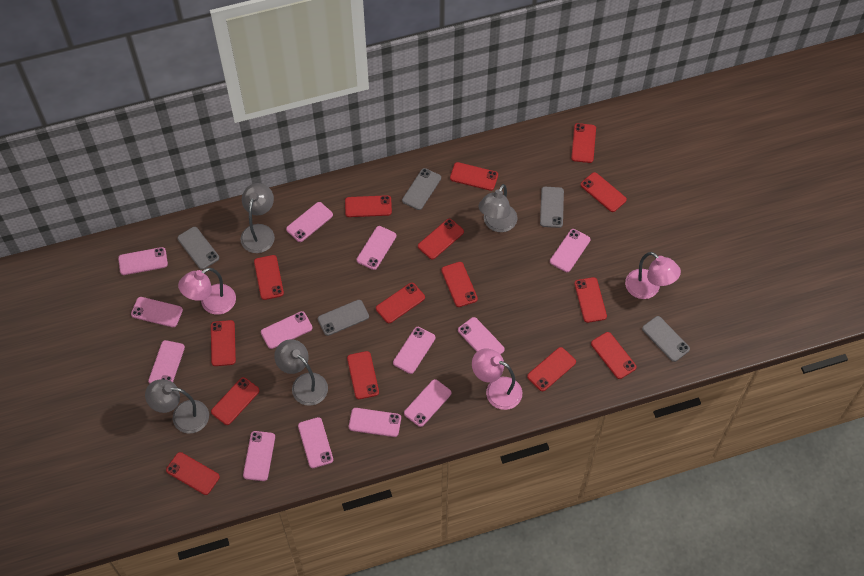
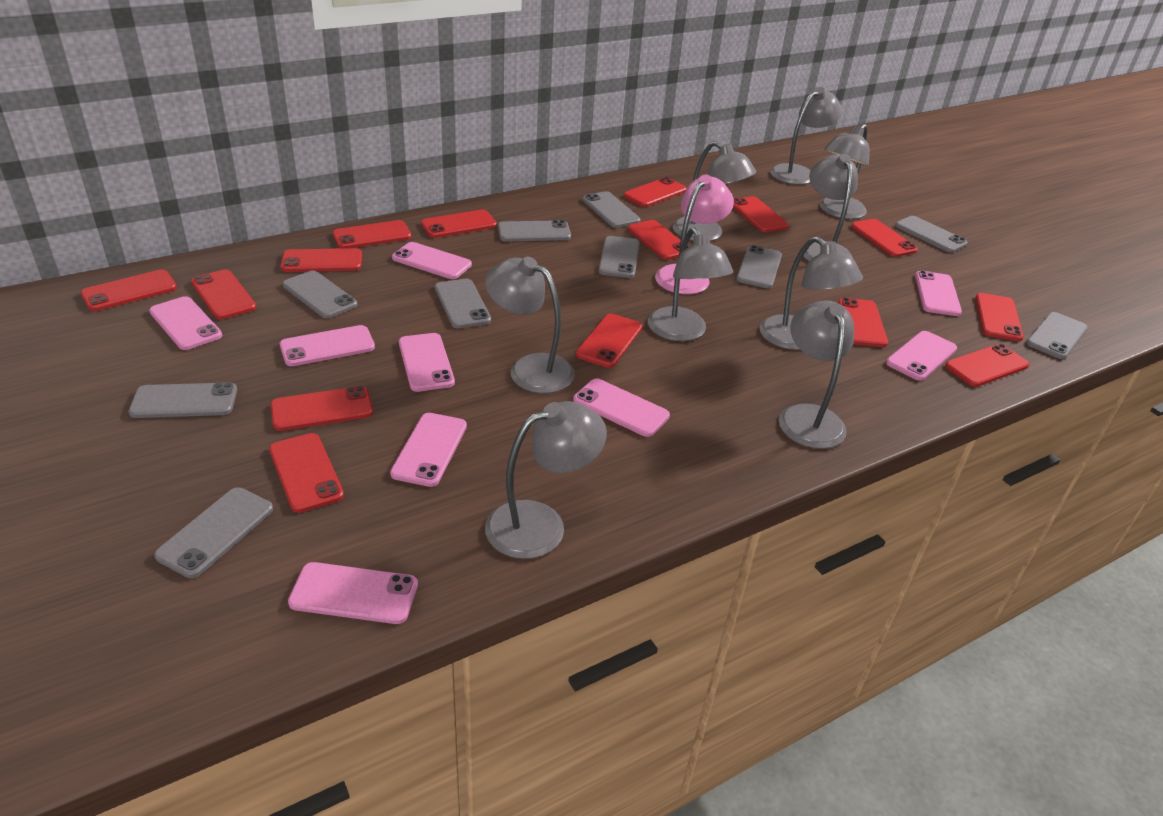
grey lamp: 4 -> 9
grey phone: 5 -> 10
pink lamp: 3 -> 1
pink phone: 13 -> 9

